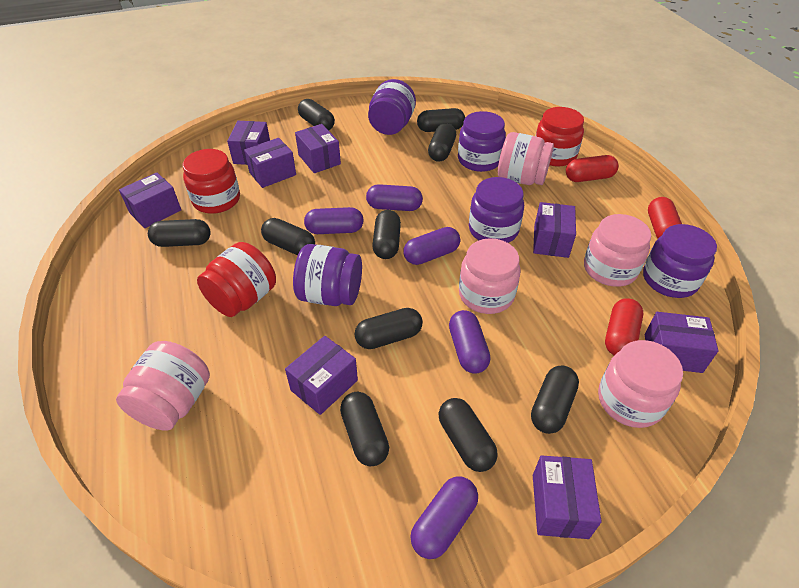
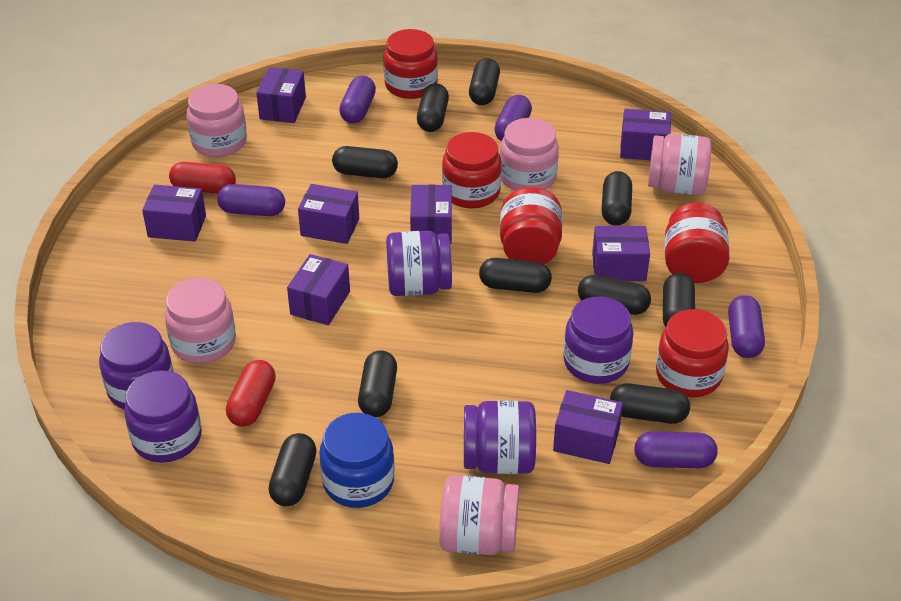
blue jar: 0 -> 1
red capsule: 3 -> 2
red jar: 3 -> 5

